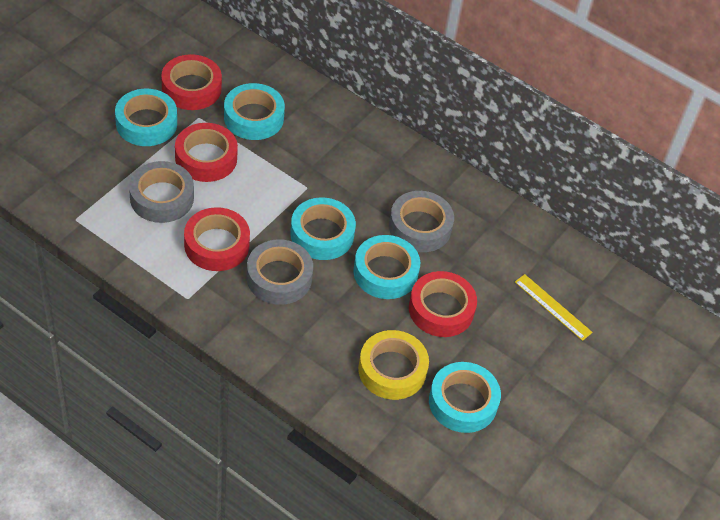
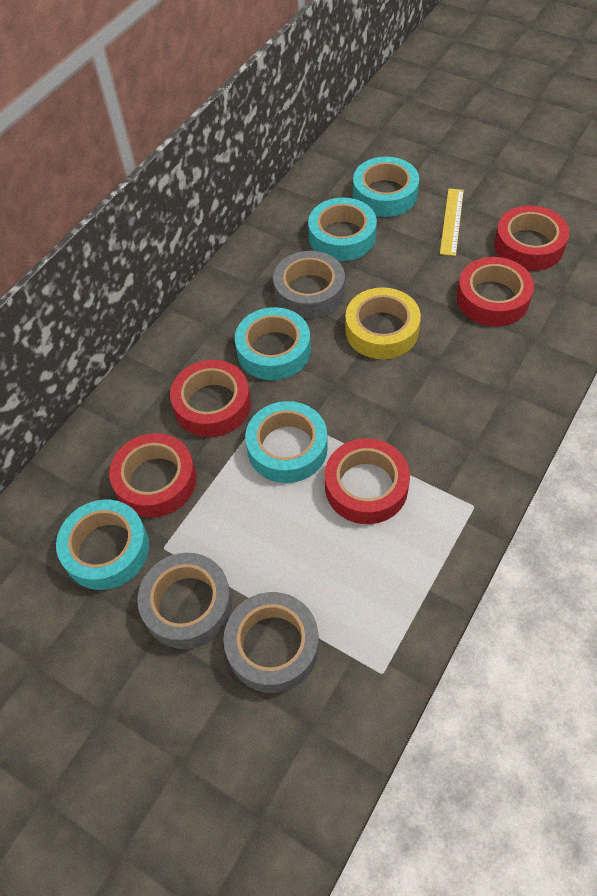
red tape: 4 -> 5

